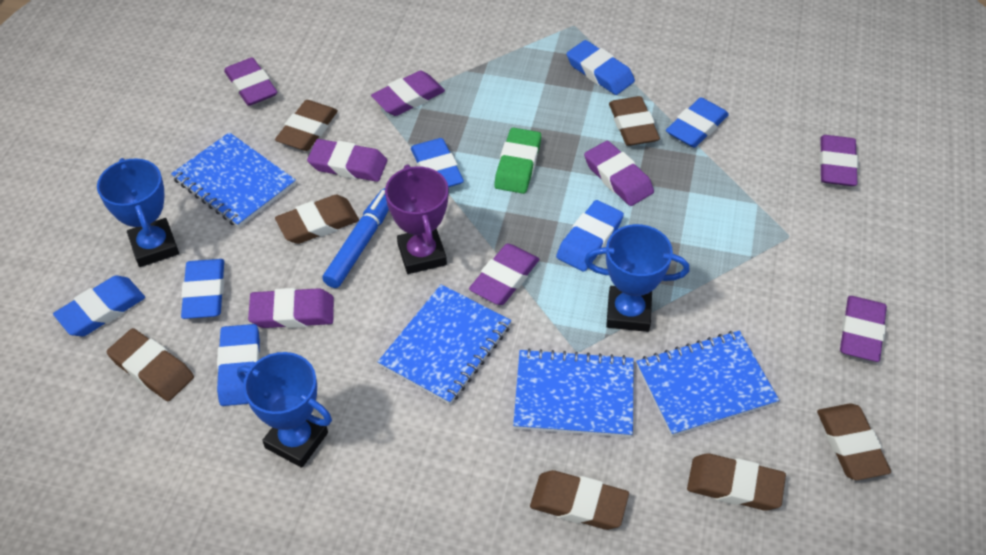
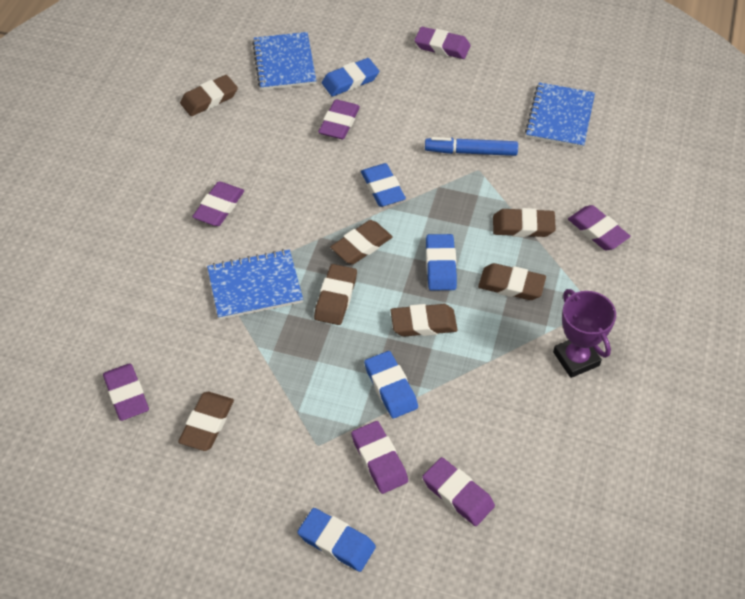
blue eraser: 7 -> 5
blue notebook: 4 -> 3
blue trophy: 3 -> 0
green eraser: 1 -> 0
purple eraser: 8 -> 7

